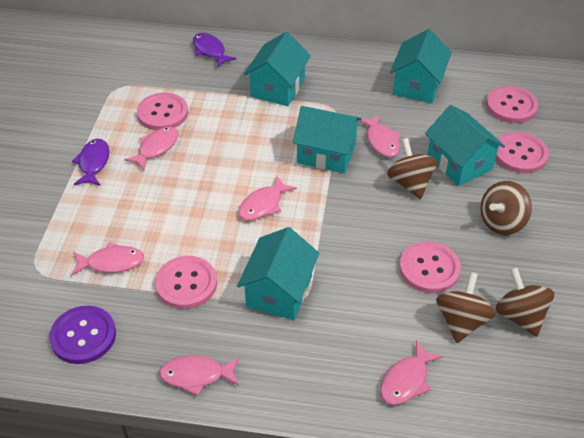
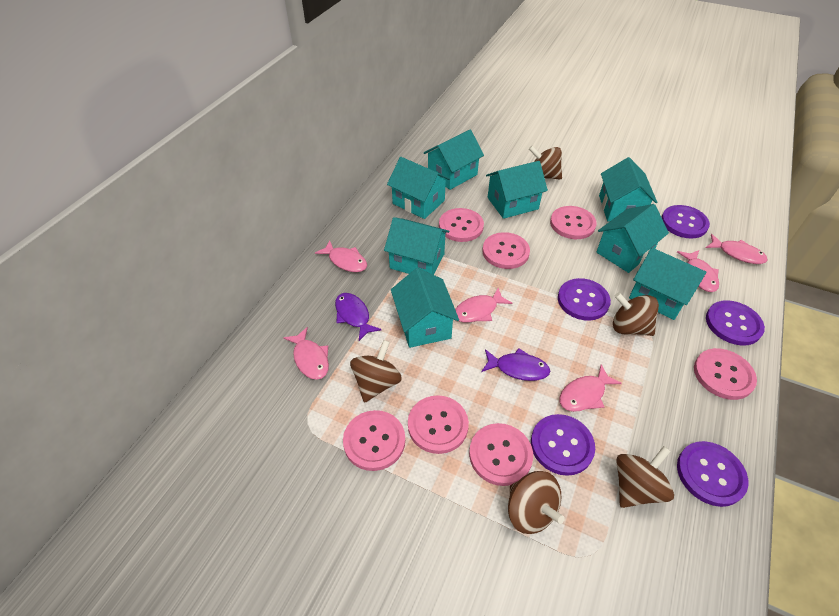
brown spinning top: 4 -> 5
pink button: 5 -> 7
purple button: 1 -> 5
turquoise house: 5 -> 8

